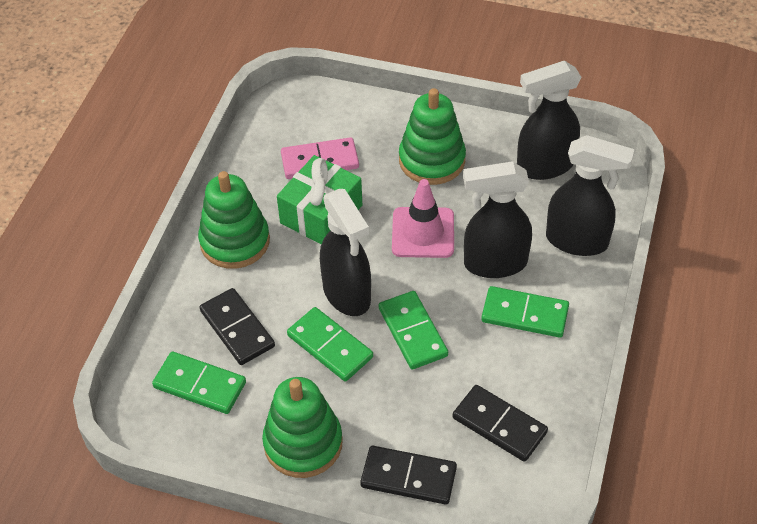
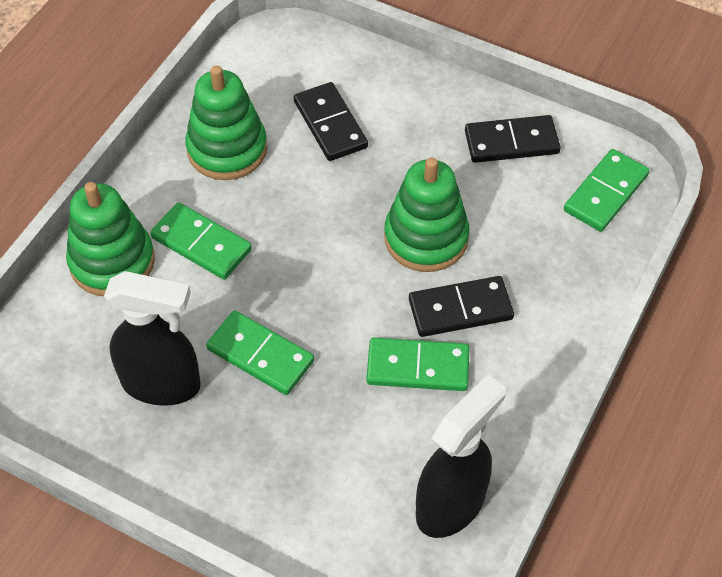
black spray bottle: 4 -> 2
green gift: 1 -> 0
pink domino: 1 -> 0
pink traffic cone: 1 -> 0

